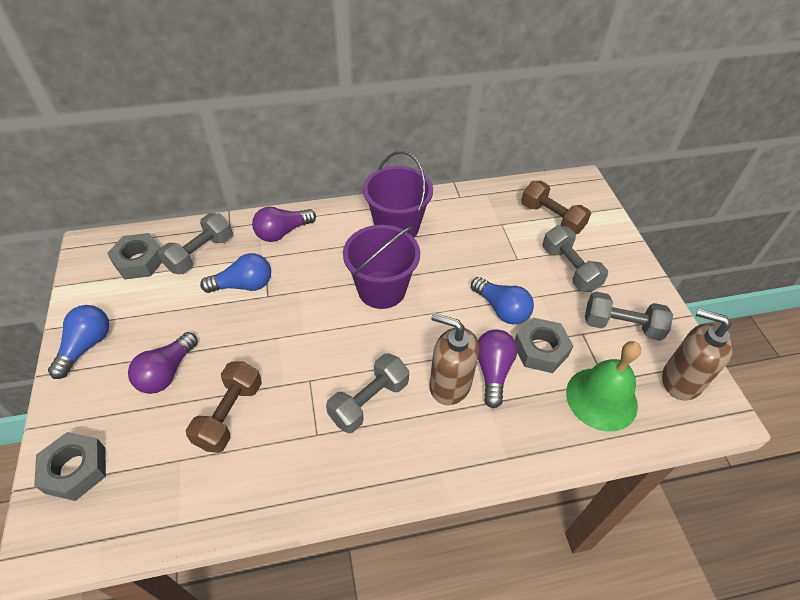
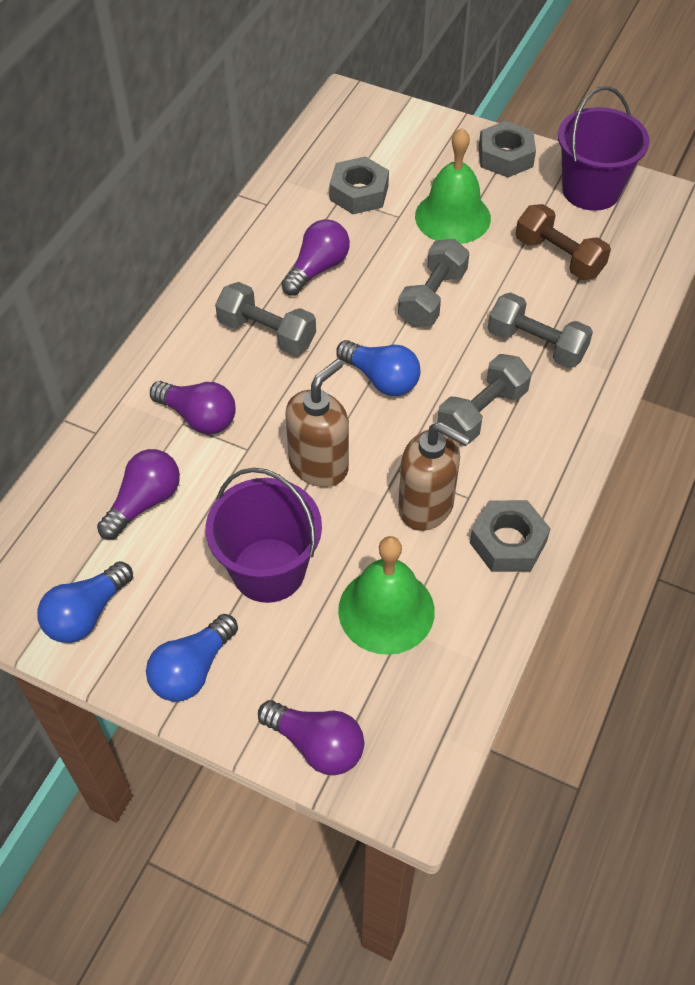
brown dumbbell: 2 -> 1
green bell: 1 -> 2
purple light bulb: 3 -> 4

